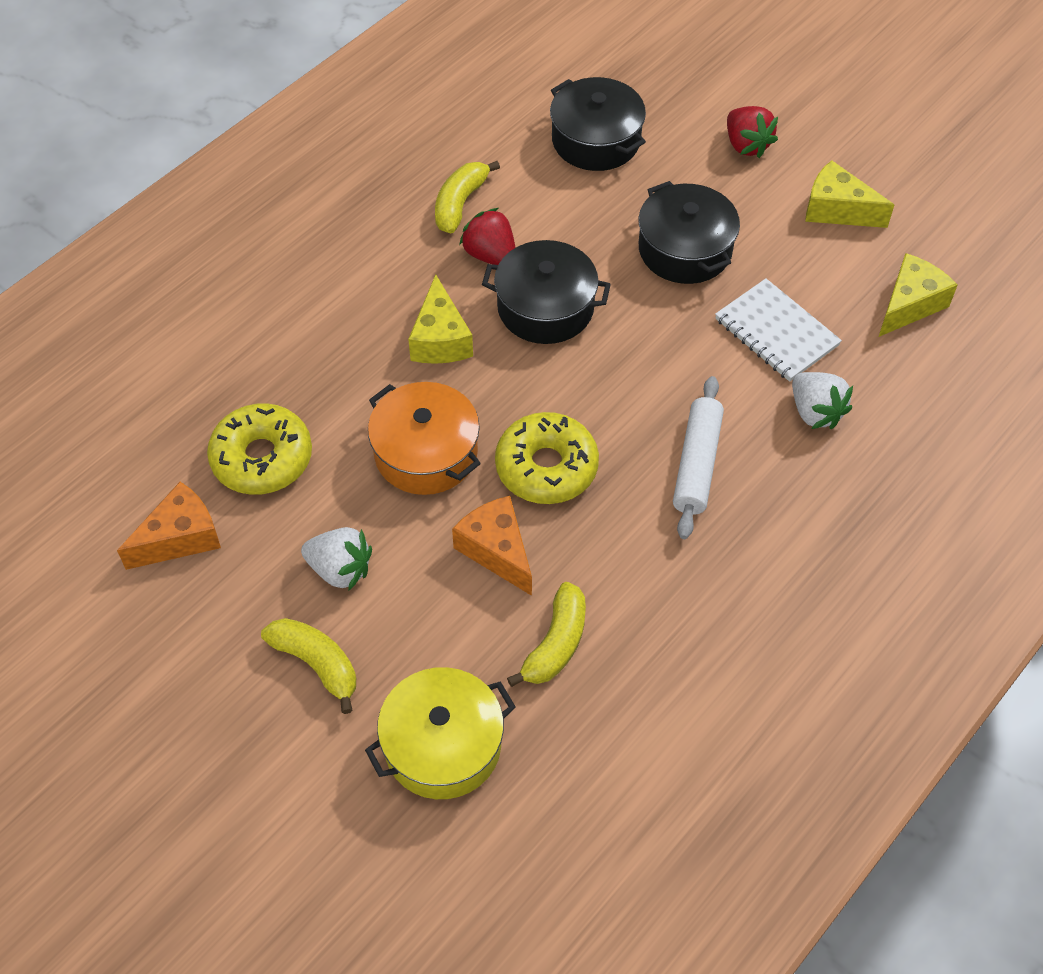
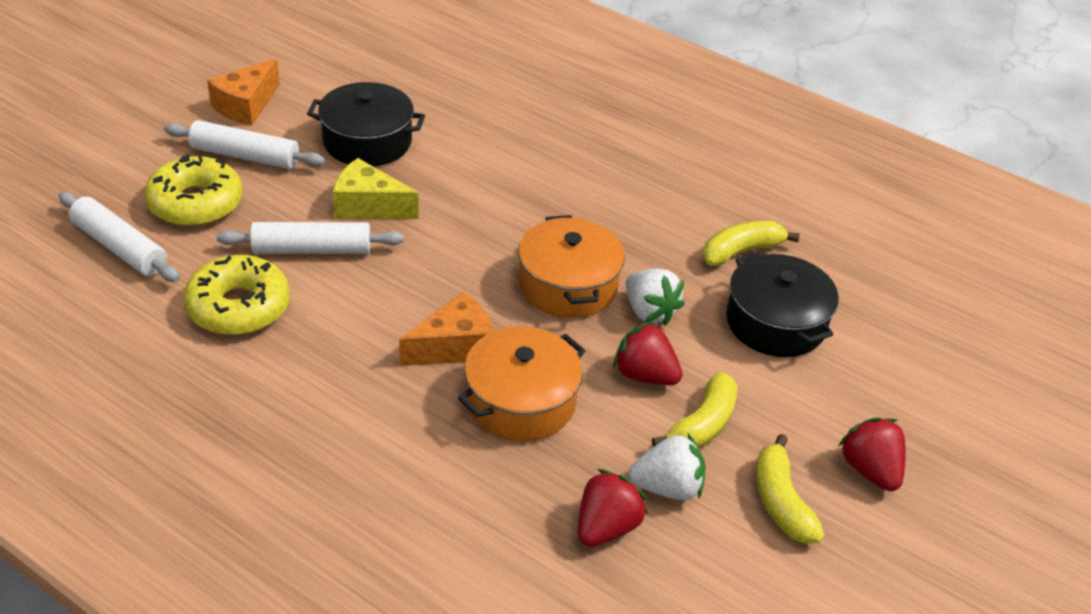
black pot: 3 -> 2
orange pot: 1 -> 2
red strawberry: 2 -> 3
white notebook: 1 -> 0
white rolling pin: 1 -> 3
yellow cheese: 3 -> 1
yellow pot: 1 -> 0

